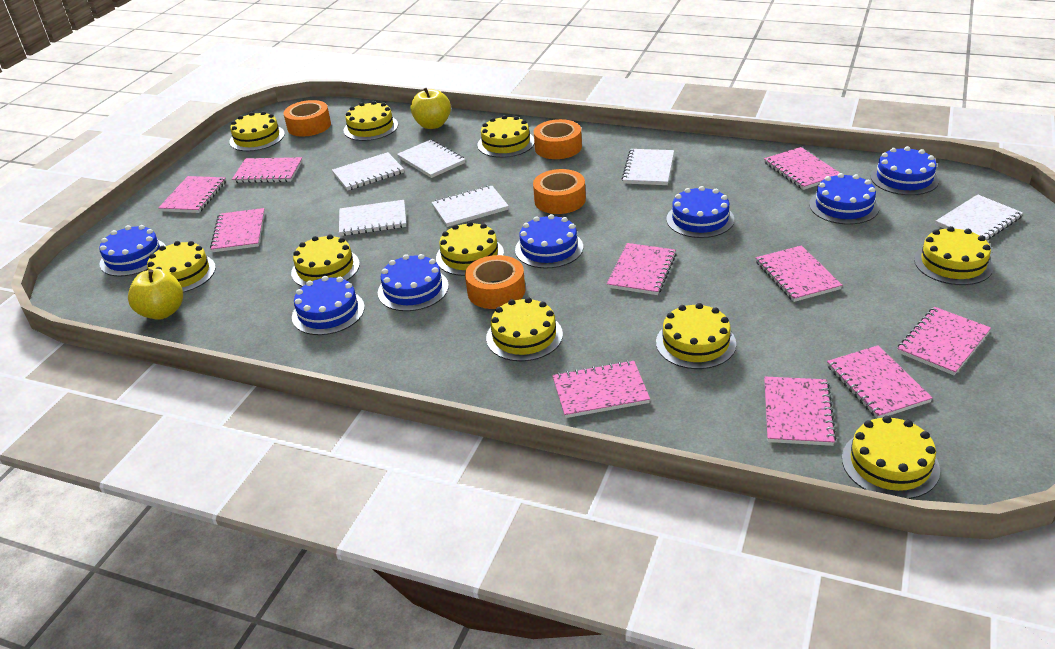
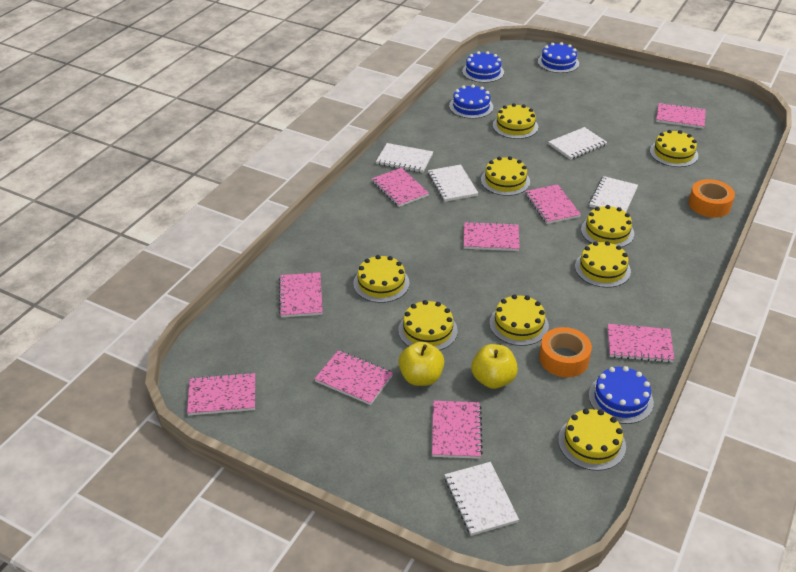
blue cake: 7 -> 4
orange tape: 4 -> 2
pink notebook: 10 -> 9
white notebook: 6 -> 5
yellow cake: 10 -> 9

